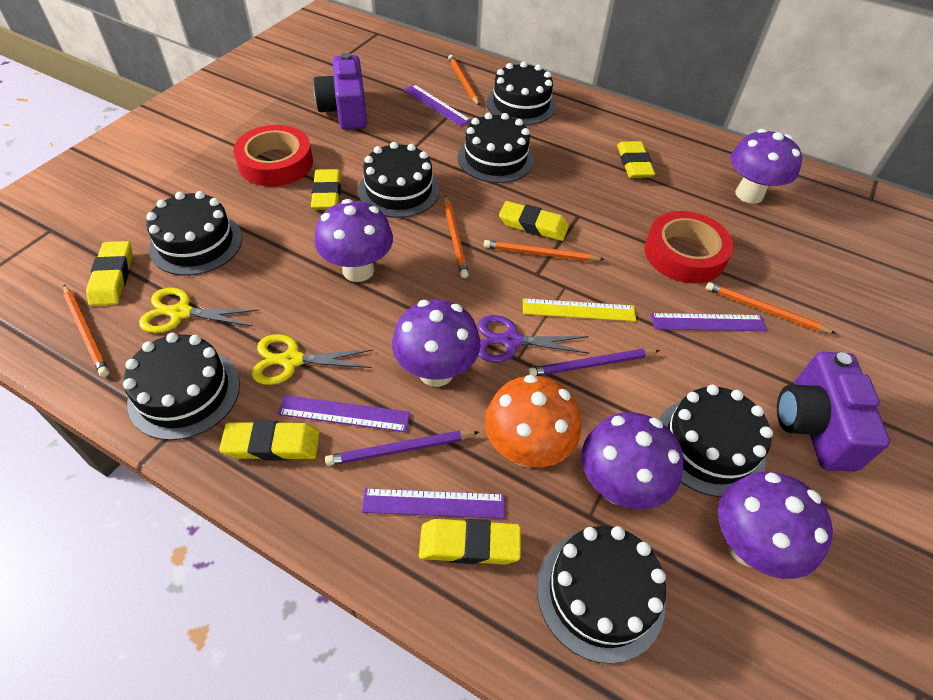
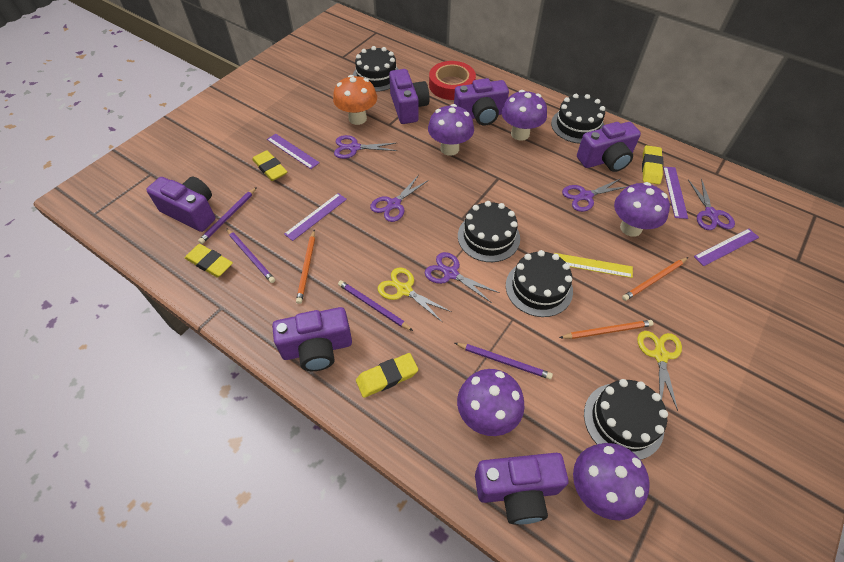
black cake: 7 -> 5
orange pencil: 5 -> 3
purple camera: 2 -> 6
purple pencil: 2 -> 4
purple scissors: 1 -> 5
red tape: 2 -> 1
yellow eraser: 6 -> 4

